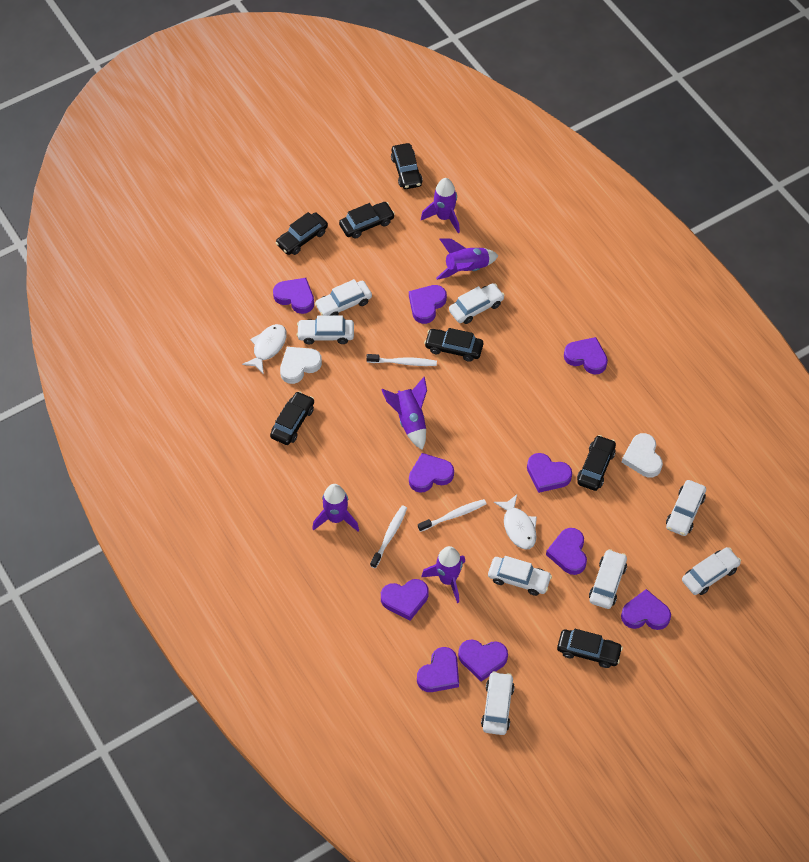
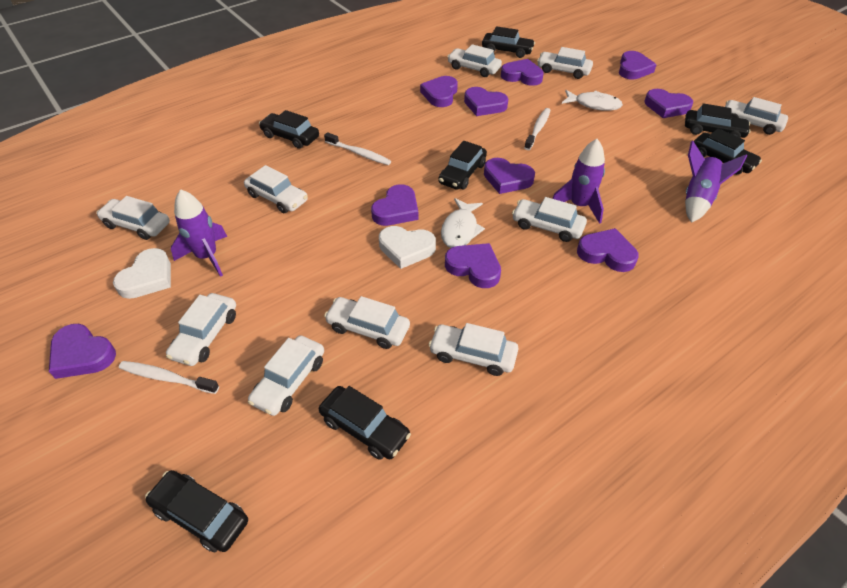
purple rocket: 5 -> 3
white car: 8 -> 10

